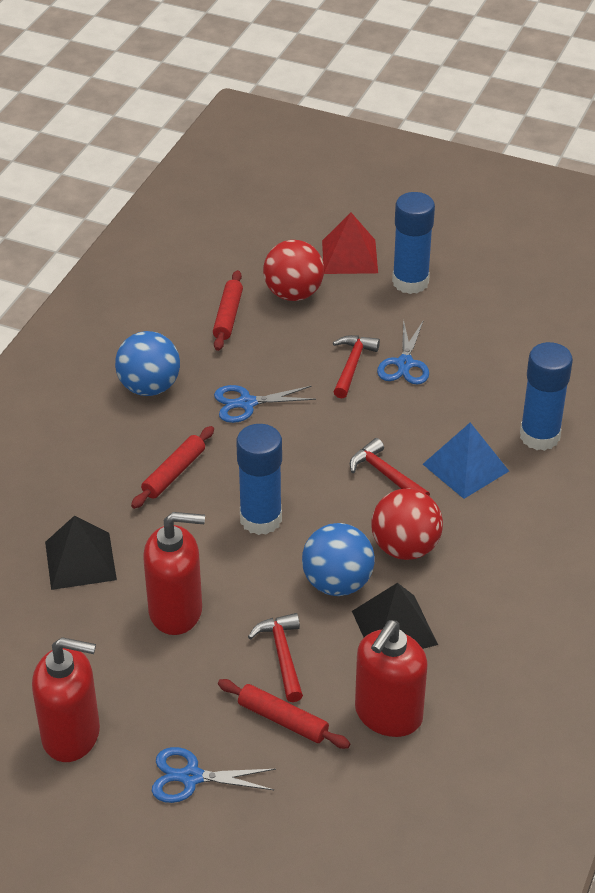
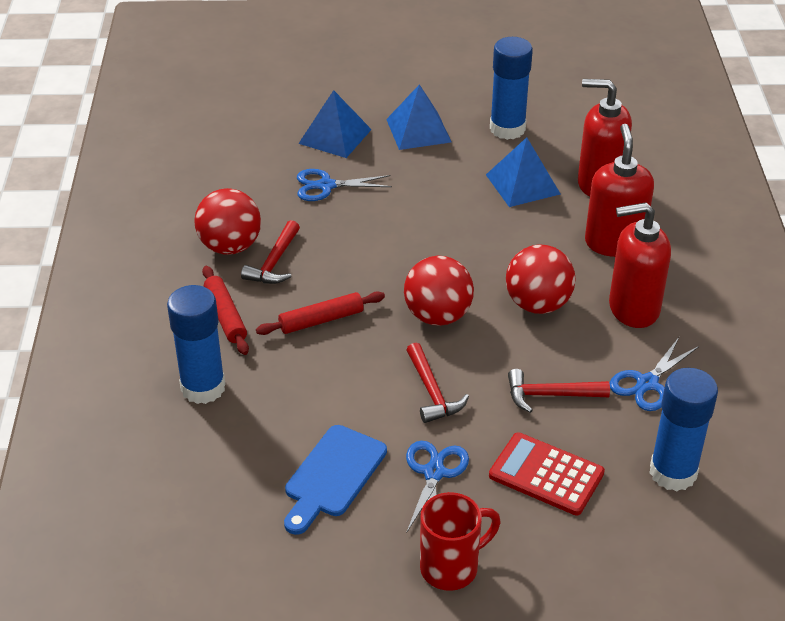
black pyramid: 2 -> 0
blue ball: 2 -> 0
blue cutting board: 0 -> 1
blue pyramid: 1 -> 3
red ball: 2 -> 3
red calculator: 0 -> 1
red mug: 0 -> 1
red pyramid: 1 -> 0
red rolling pin: 3 -> 2

